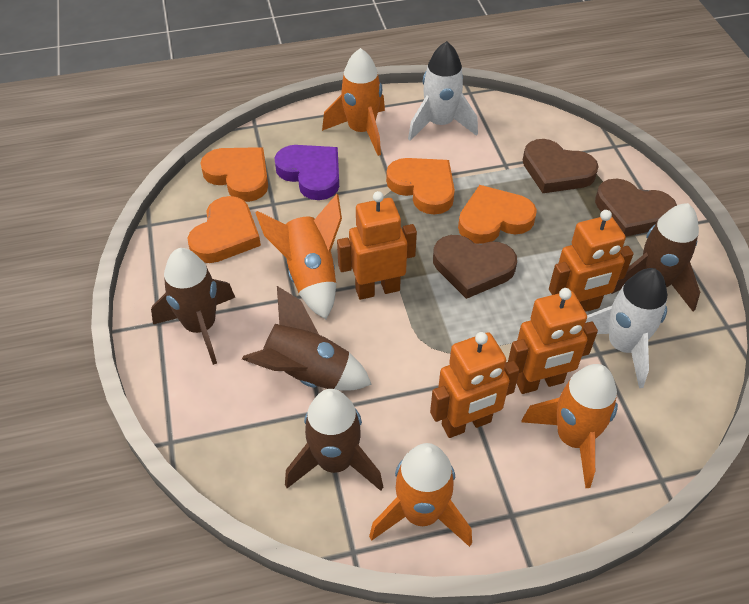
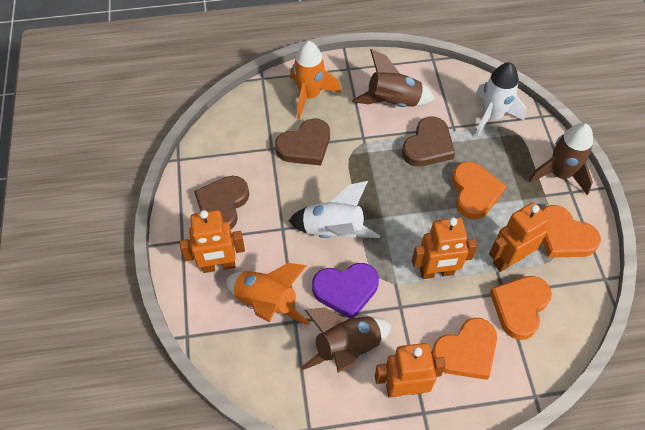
brown rocket: 4 -> 3
orange rocket: 4 -> 2

